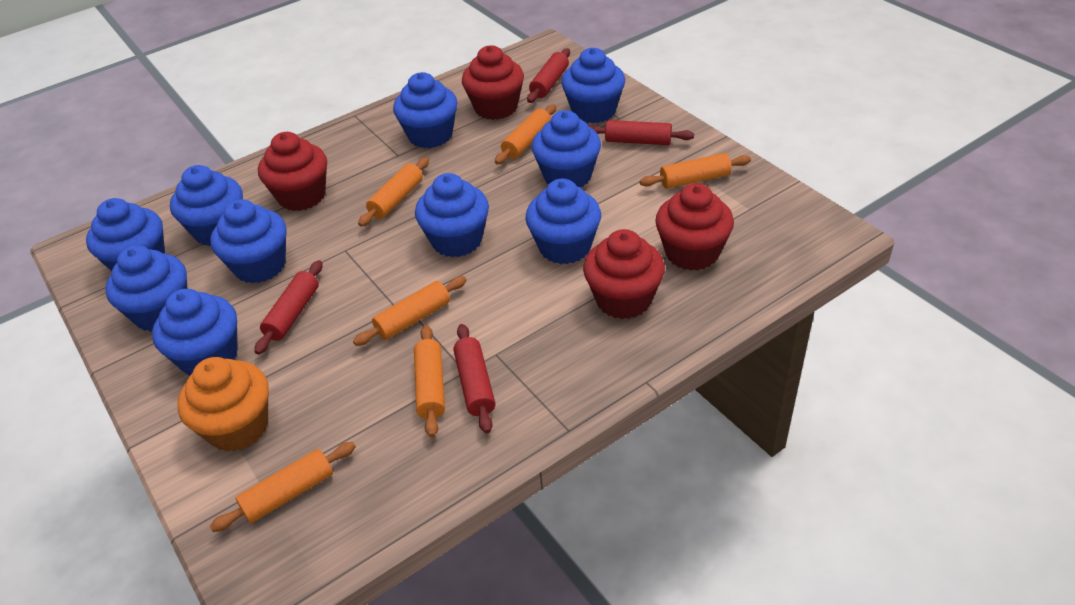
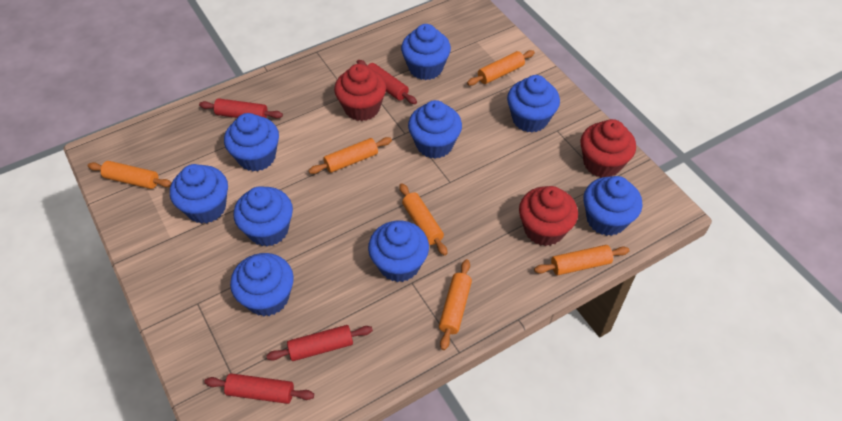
blue cupcake: 10 -> 9
orange cupcake: 1 -> 0
red cupcake: 4 -> 3

